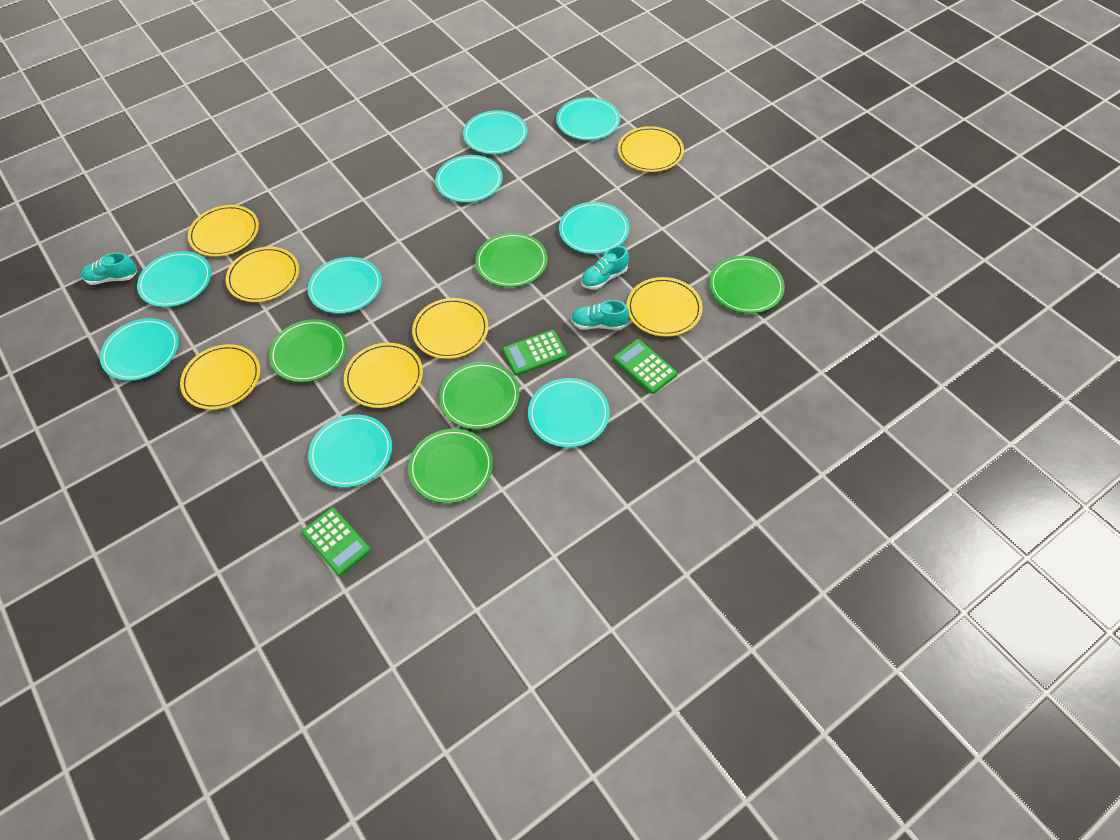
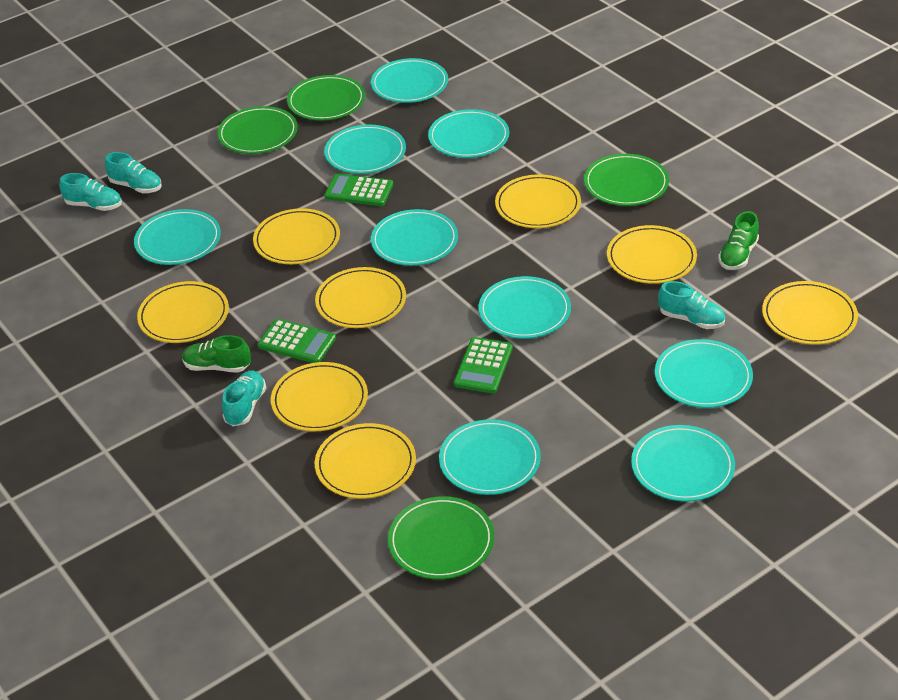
green plate: 5 -> 4
green shoe: 0 -> 2
turquoise shoe: 3 -> 4
yellow plate: 7 -> 8

